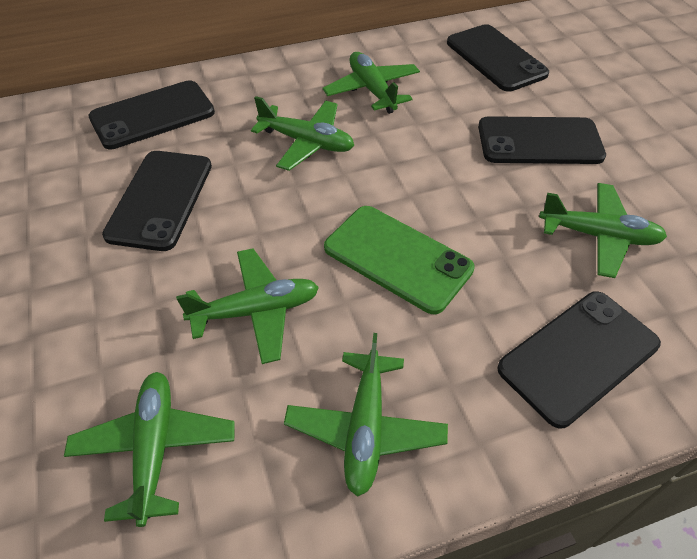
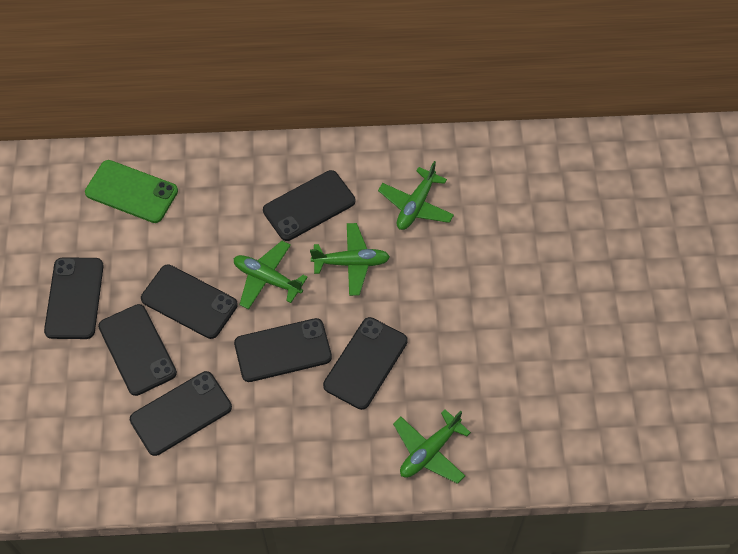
black phone: 5 -> 7
green plane: 6 -> 4

